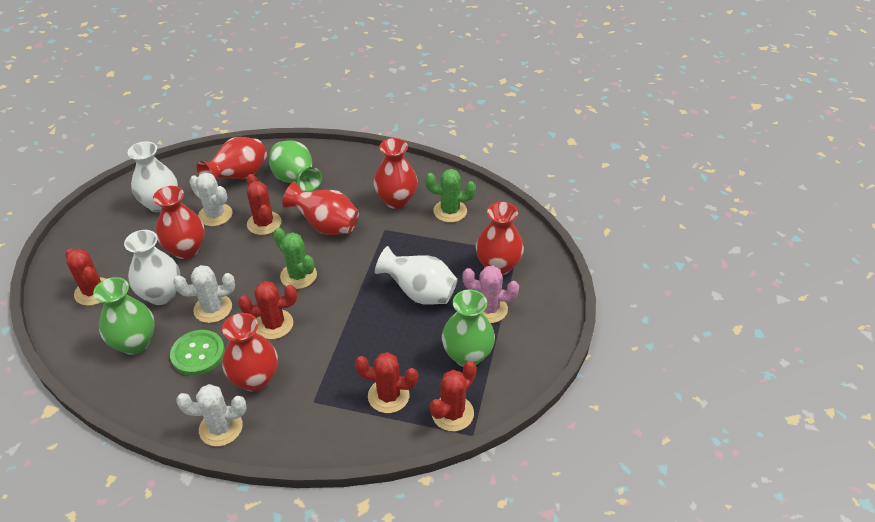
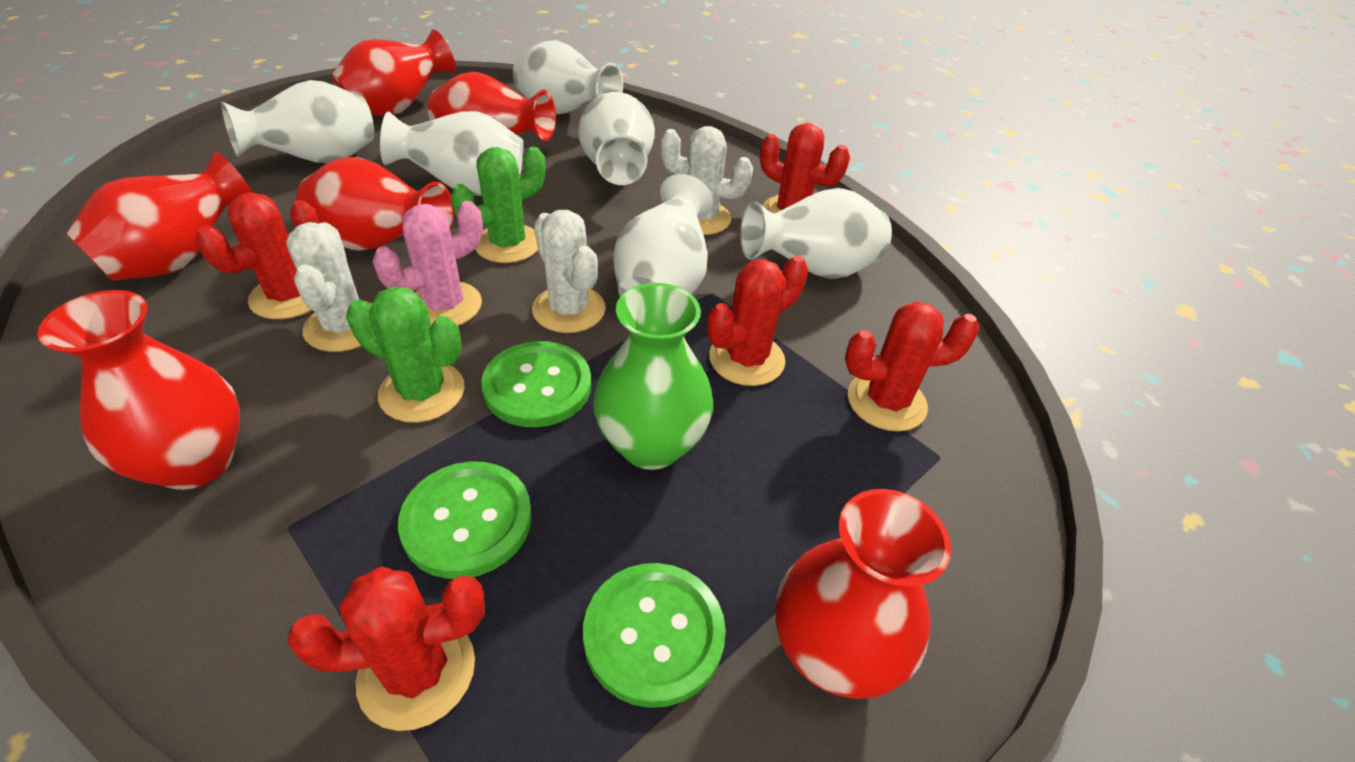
green button: 1 -> 3
green vase: 3 -> 1
white vase: 3 -> 6

